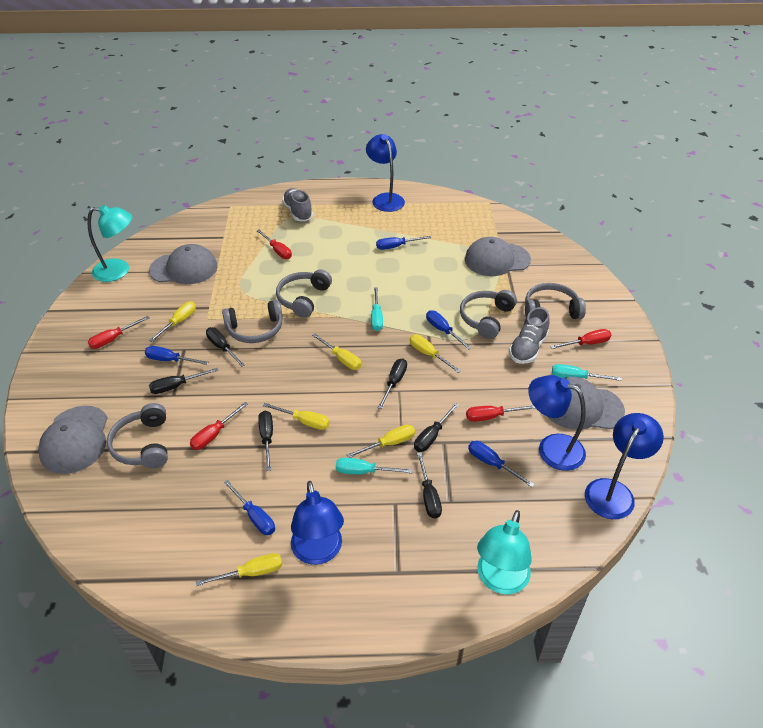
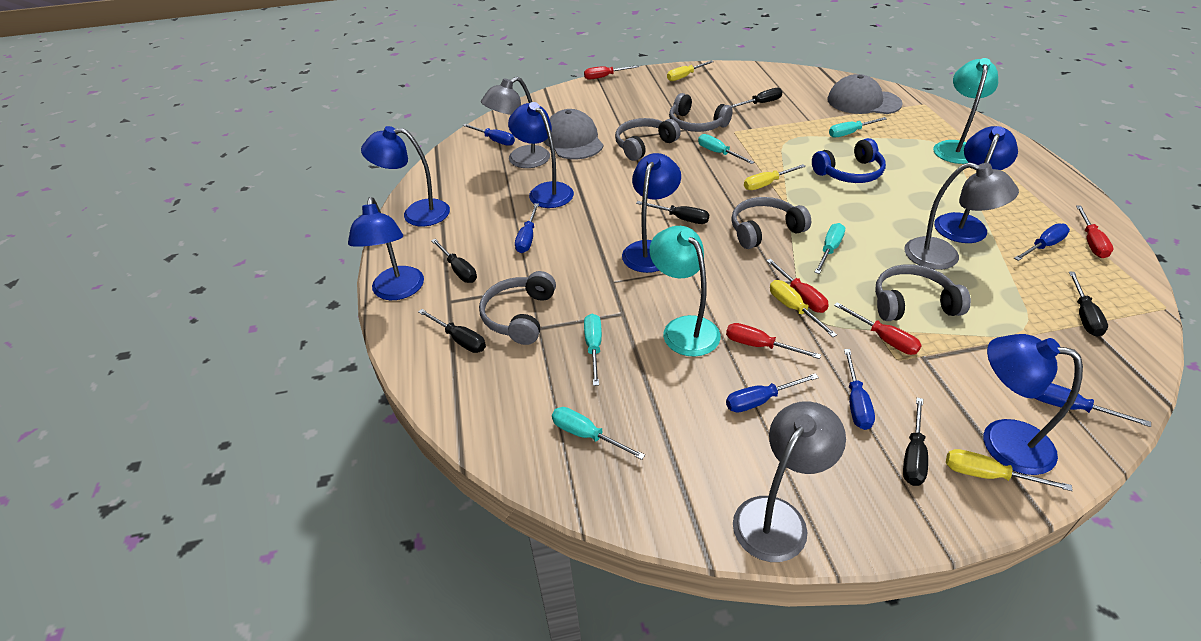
blue headphones: 0 -> 1
blue lamp: 4 -> 6
blue screwdriver: 5 -> 6
grey cap: 4 -> 2
grey lamp: 0 -> 3
grey shoe: 2 -> 0
turquoise screwdriver: 3 -> 5
yellow screwdriver: 6 -> 4

